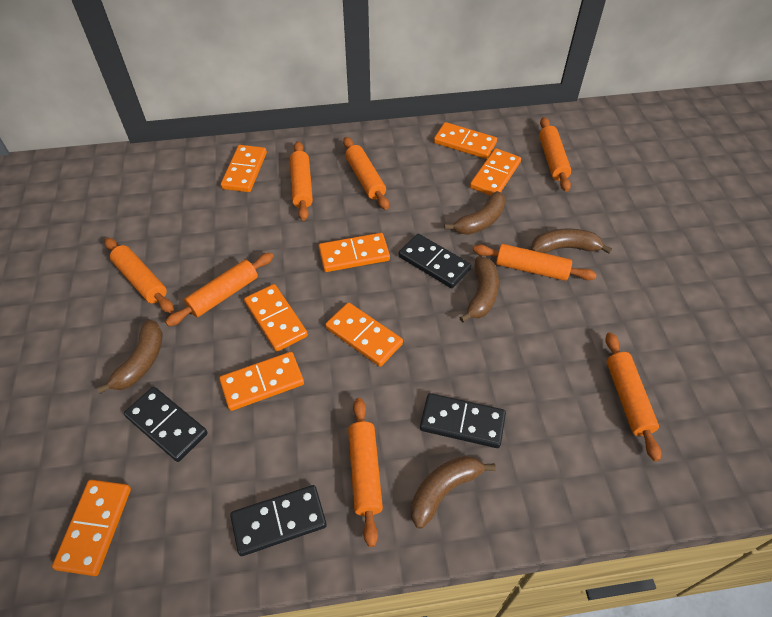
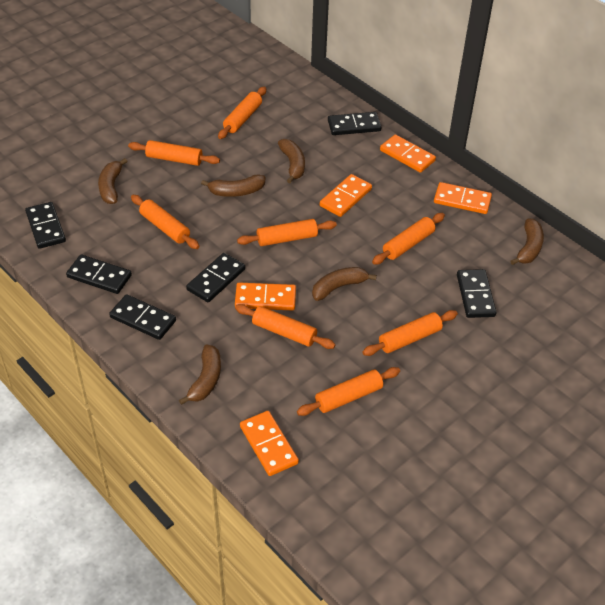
black domino: 4 -> 6
brown banana: 5 -> 6
orange domino: 8 -> 5

